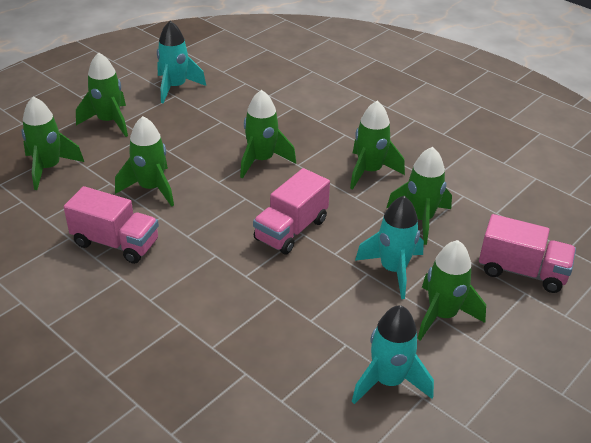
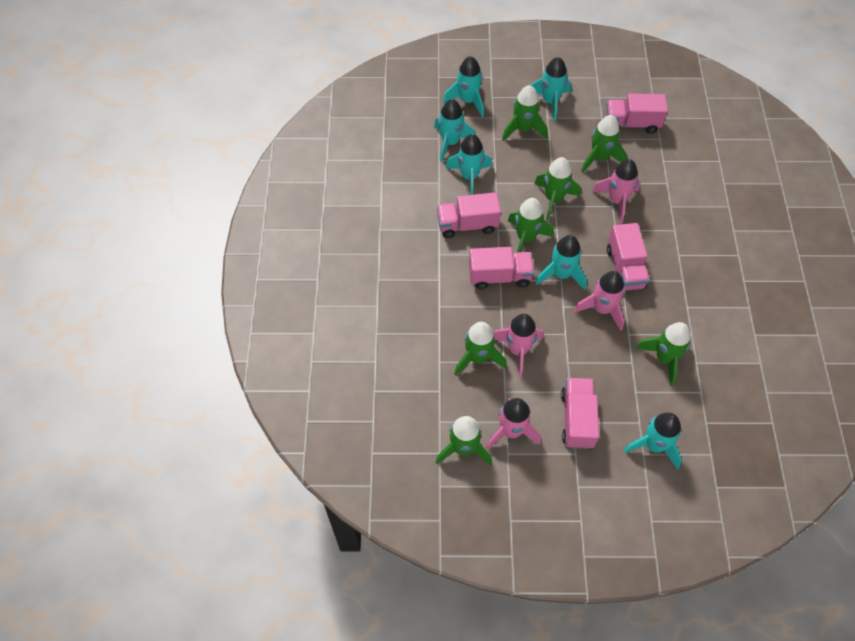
pink rocket: 0 -> 4
pink truck: 3 -> 5
turquoise rocket: 3 -> 6

